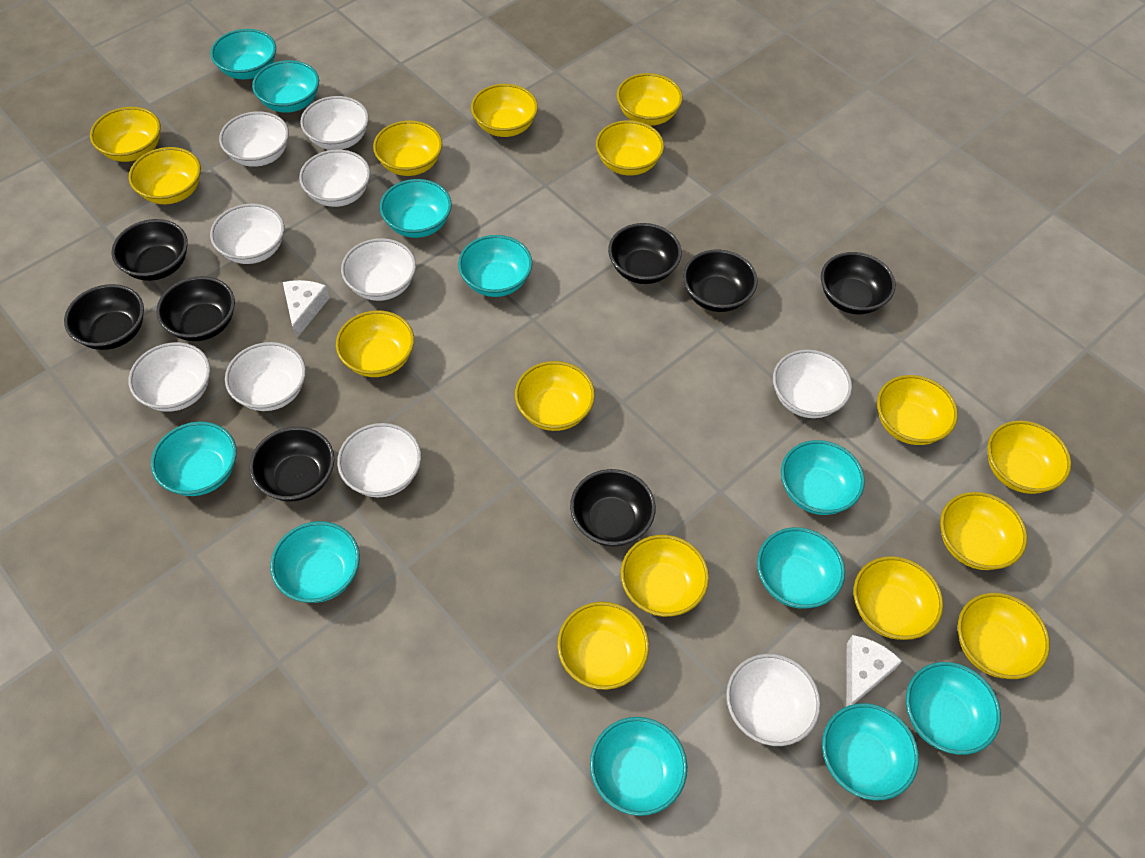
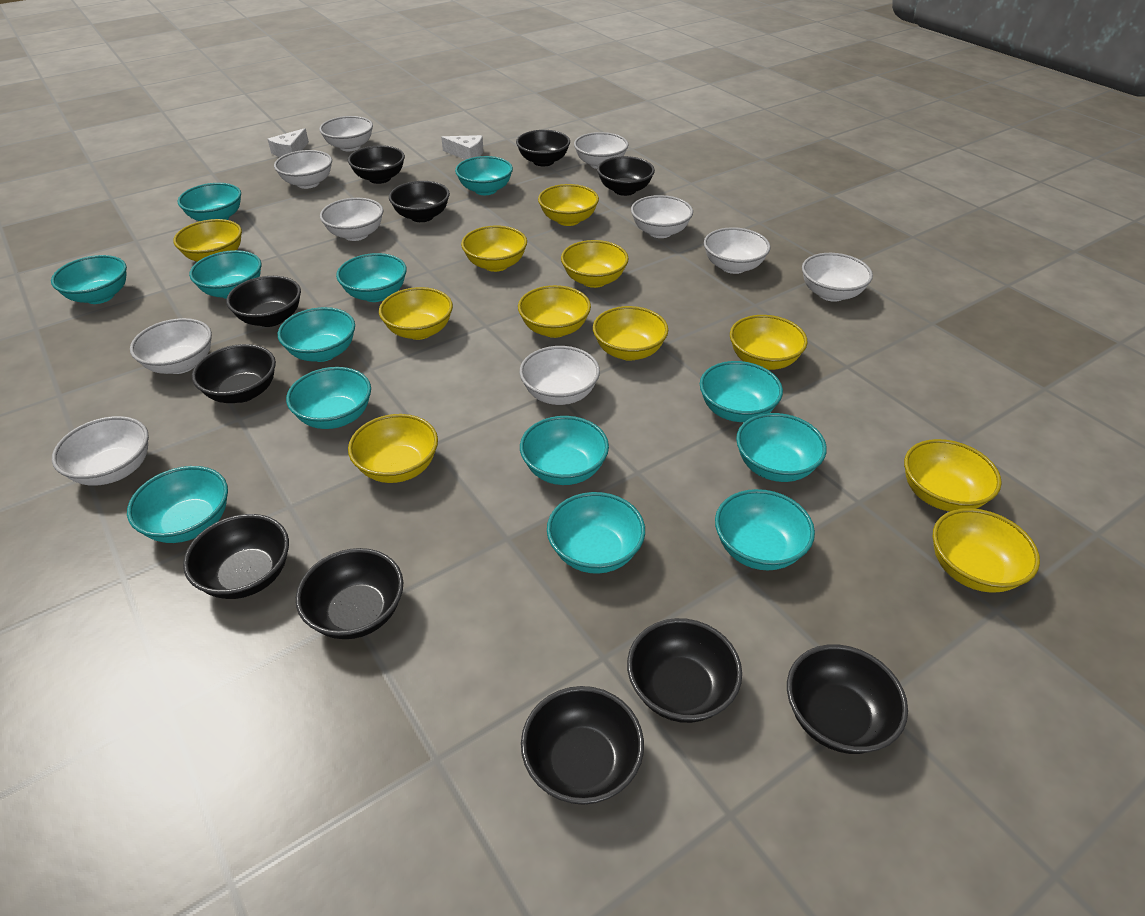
black bowl: 8 -> 11
turquoise bowl: 11 -> 13
yellow bowl: 15 -> 11

